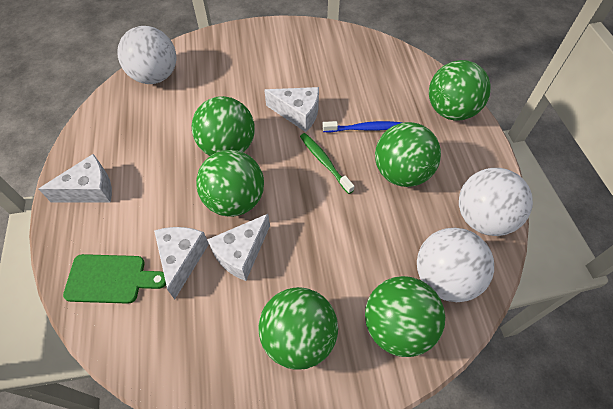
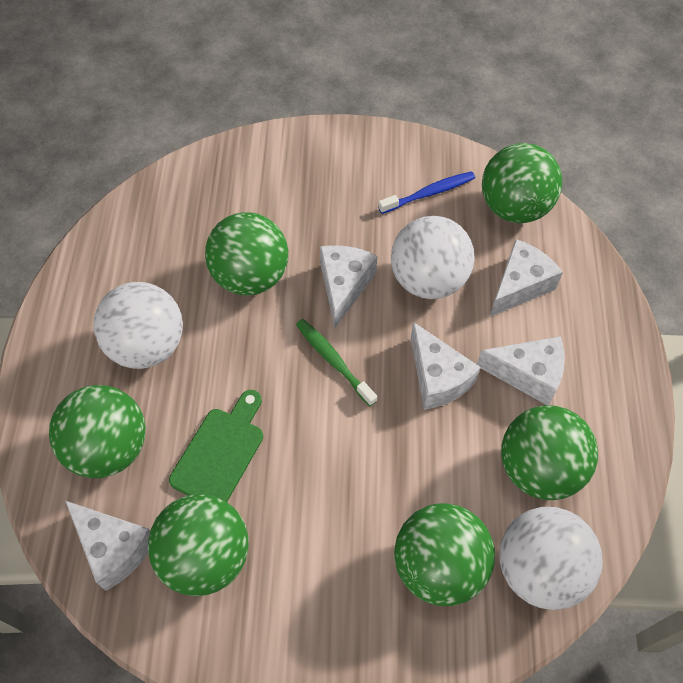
white cheese: 4 -> 5

